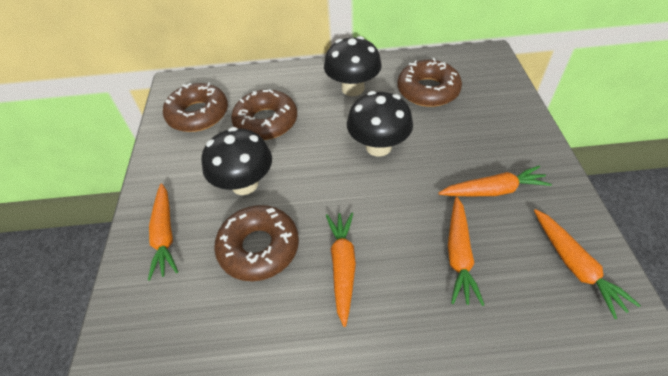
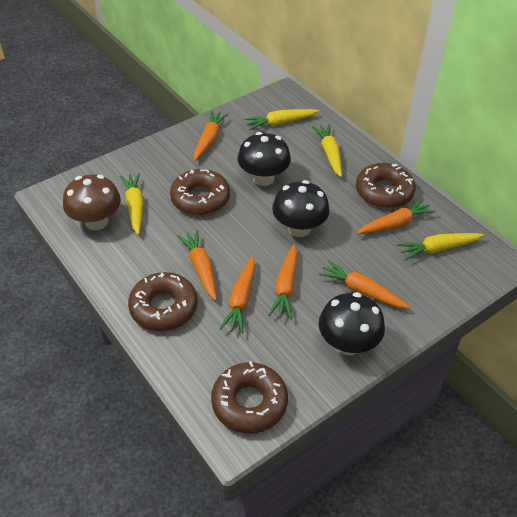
brown mushroom: 0 -> 1
orange carrot: 5 -> 6
yellow carrot: 0 -> 4

